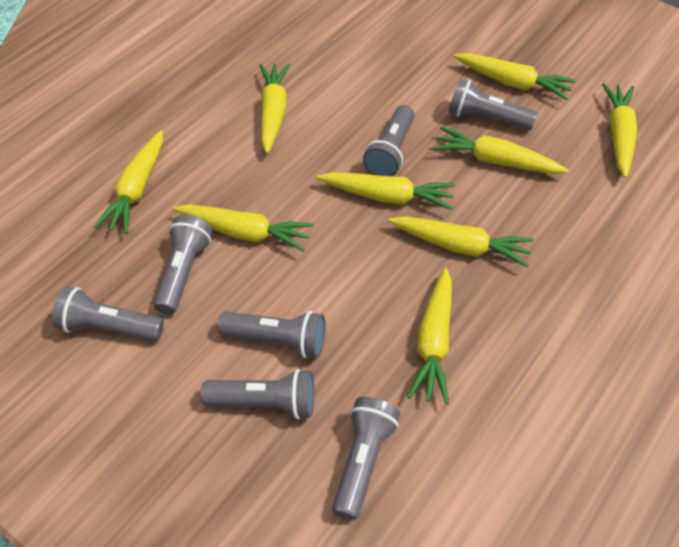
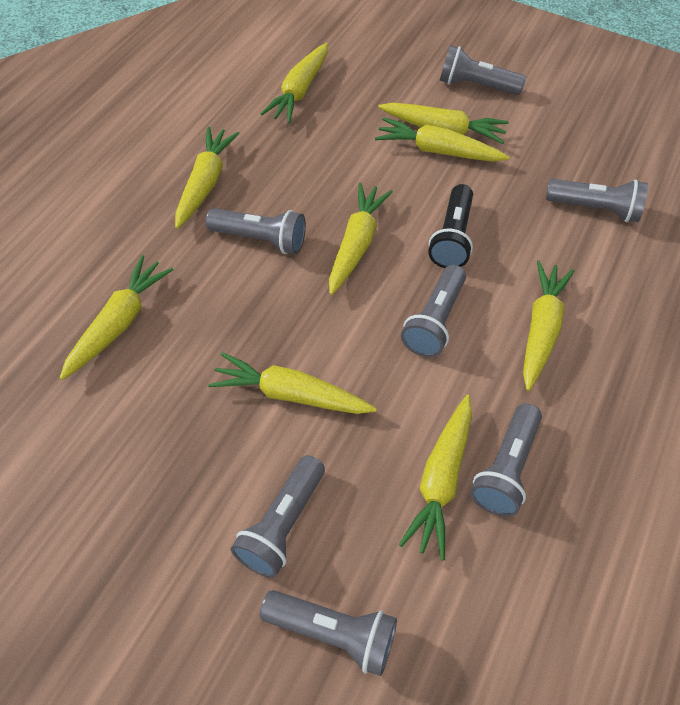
black flashlight: 0 -> 1

